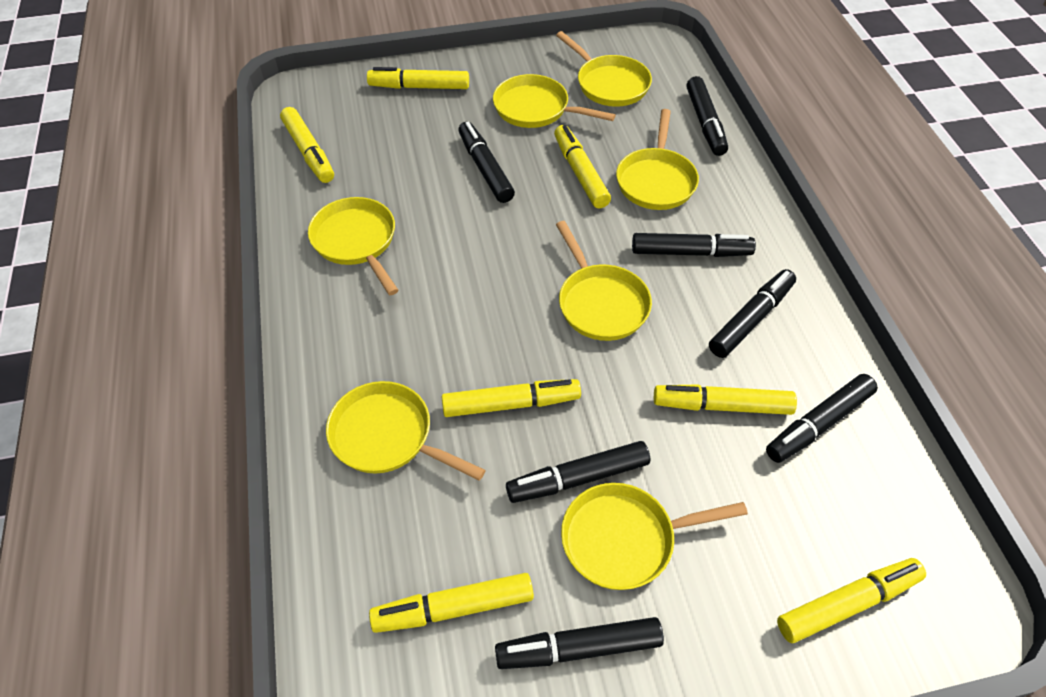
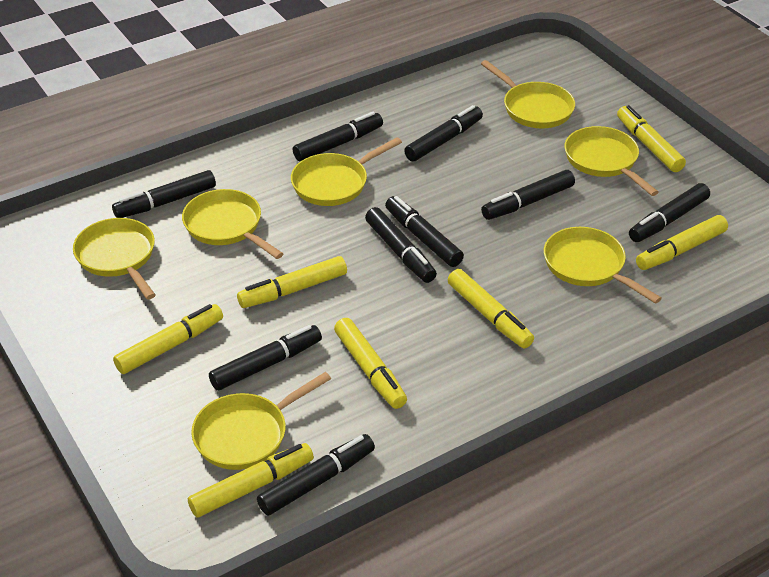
black marker: 7 -> 9

